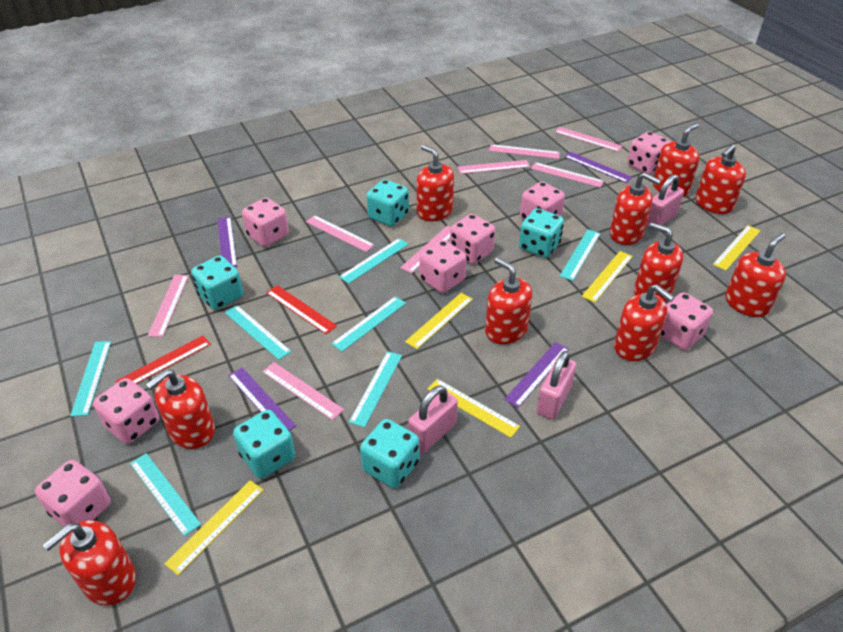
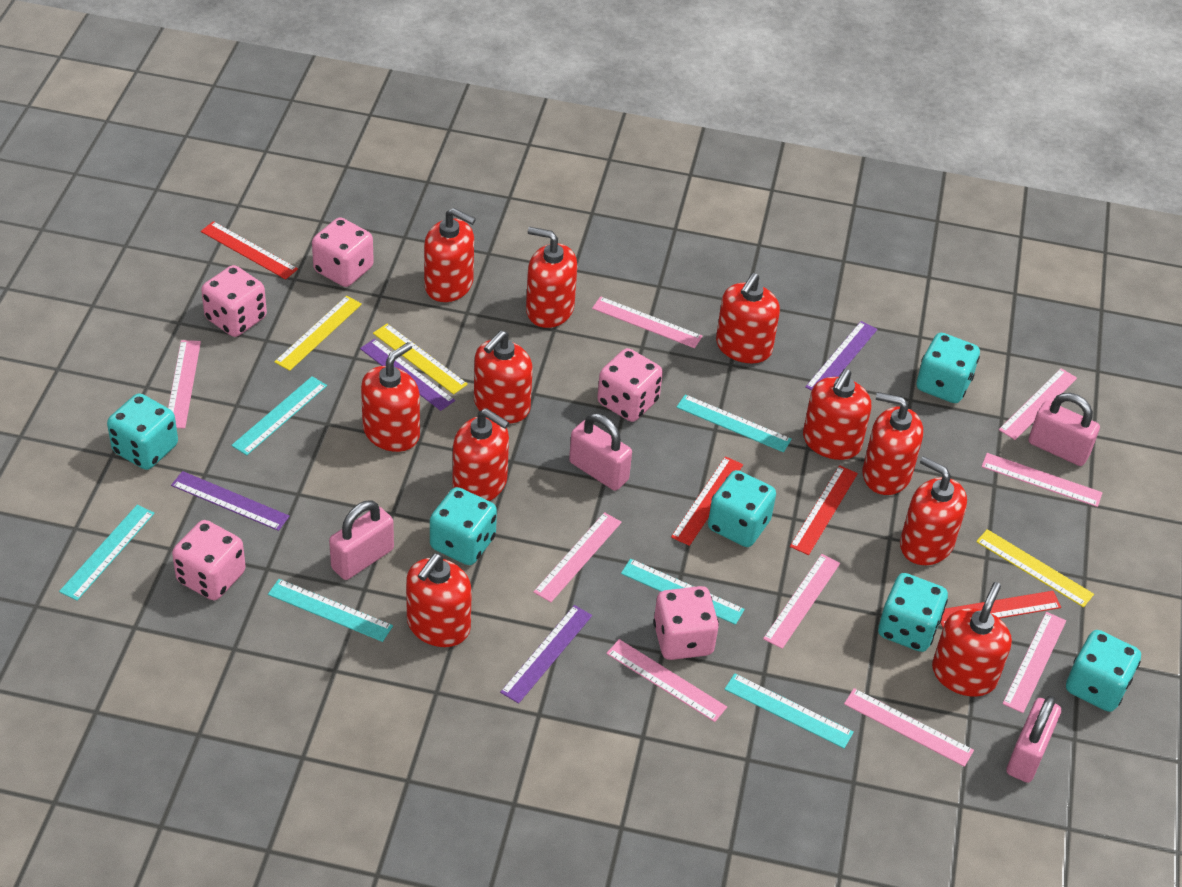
pink dice: 8 -> 5
pink padlock: 3 -> 4
pink ruler: 8 -> 9
red ruler: 2 -> 4
red soap dispenser: 10 -> 11
turquoise dice: 5 -> 6
turquoise ruler: 7 -> 6
yellow ruler: 5 -> 3

